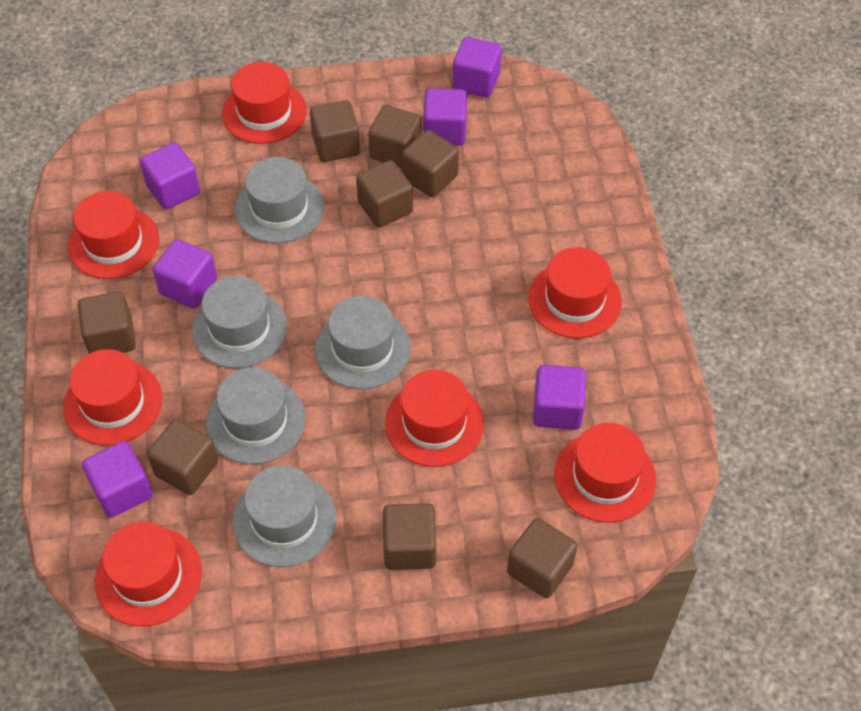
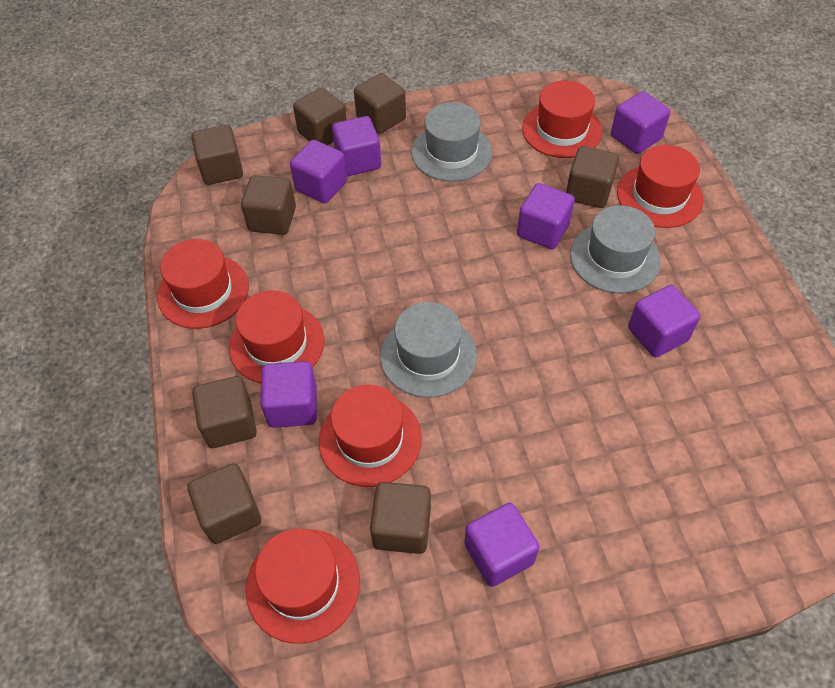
grey hat: 5 -> 3
purple cube: 6 -> 7
red hat: 7 -> 6

